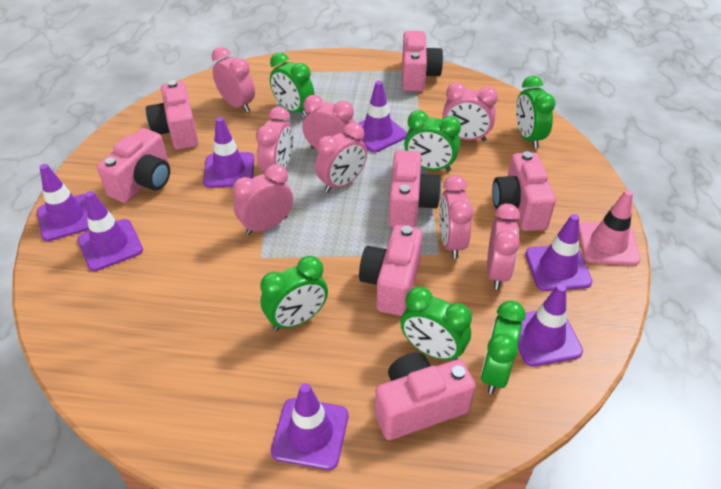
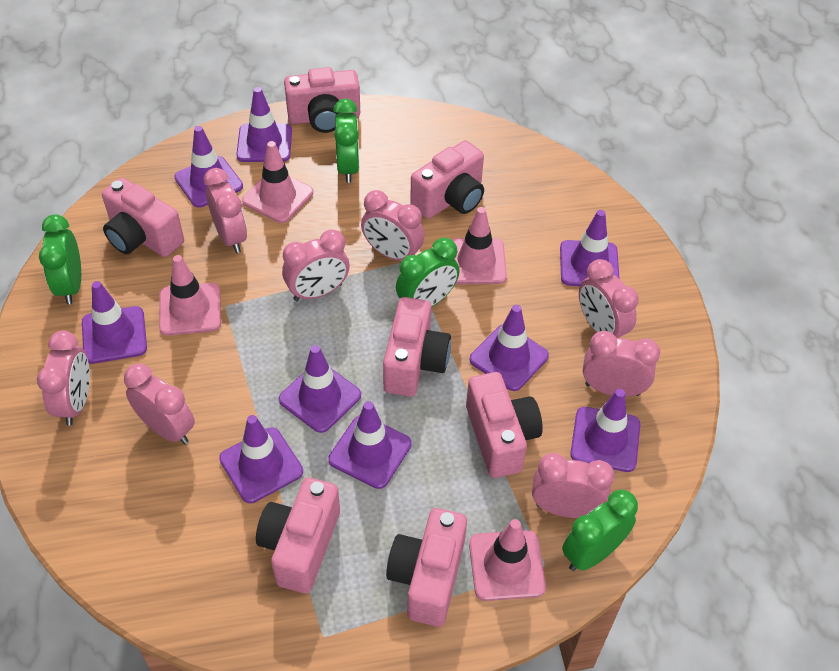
green clock: 6 -> 4
pink traffic cone: 1 -> 4
purple traffic cone: 7 -> 9

